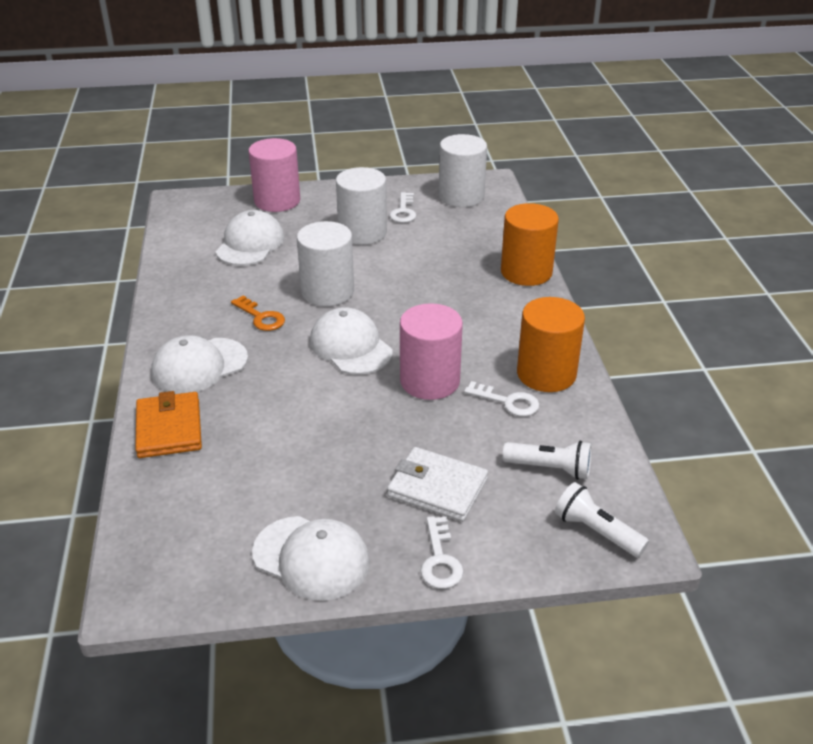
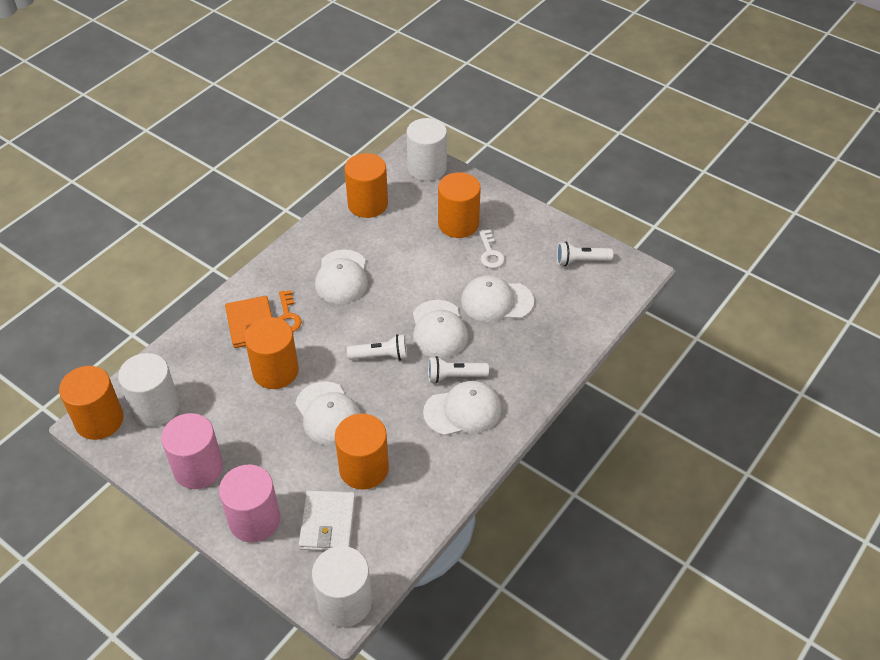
orange cylinder: 2 -> 5
white cap: 4 -> 5
white flashlight: 2 -> 3
white key: 3 -> 1

